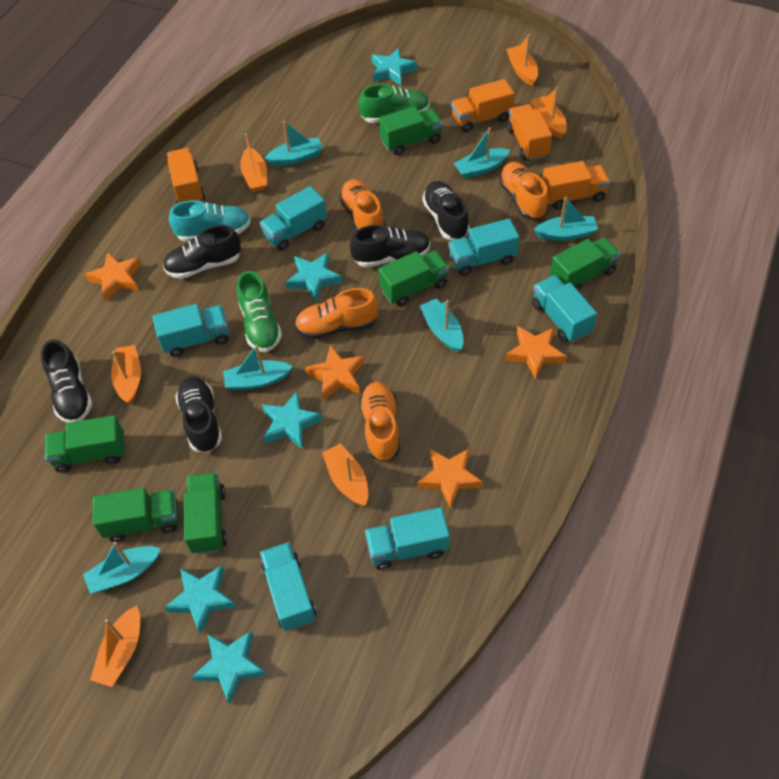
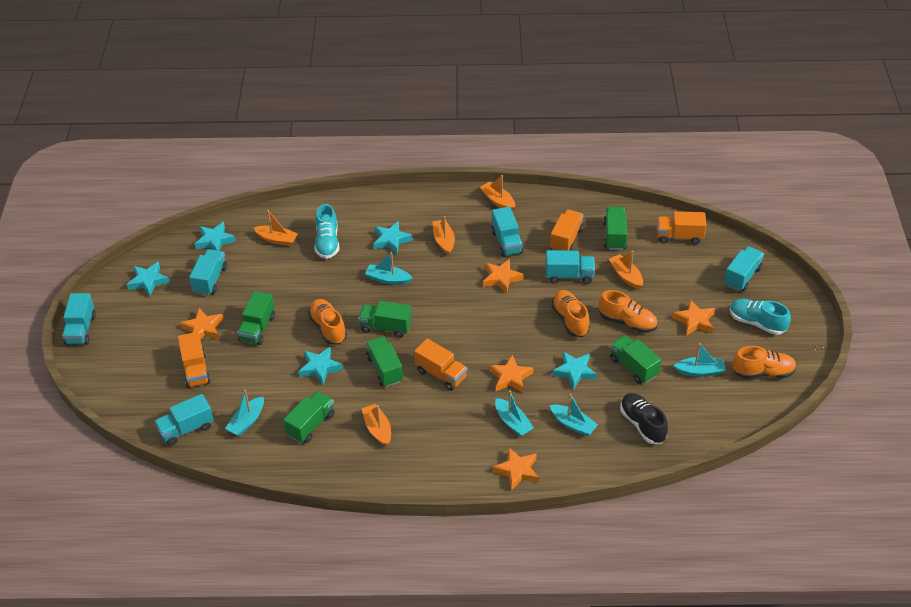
black shoe: 5 -> 1
green shoe: 2 -> 0
orange boat: 6 -> 5
orange star: 4 -> 5
turquoise boat: 6 -> 5
turquoise shoe: 1 -> 2

